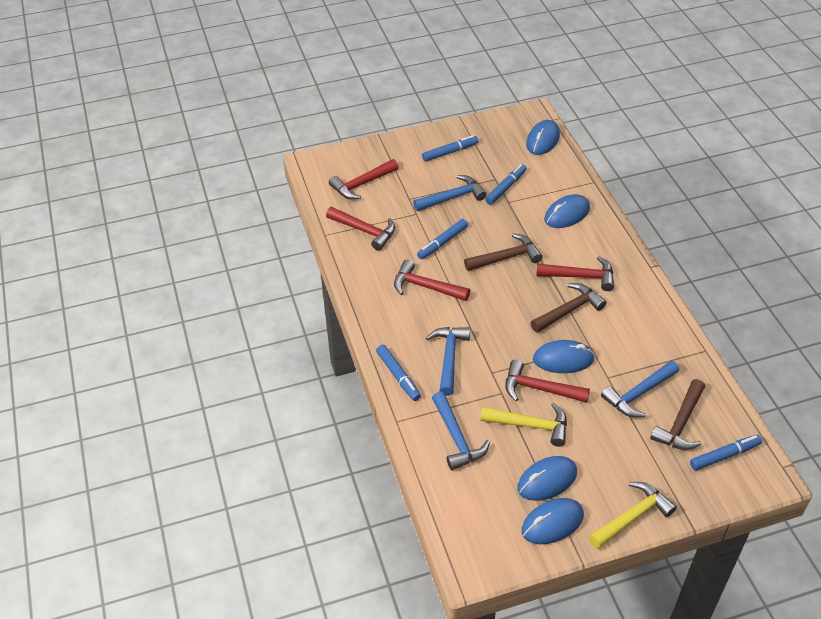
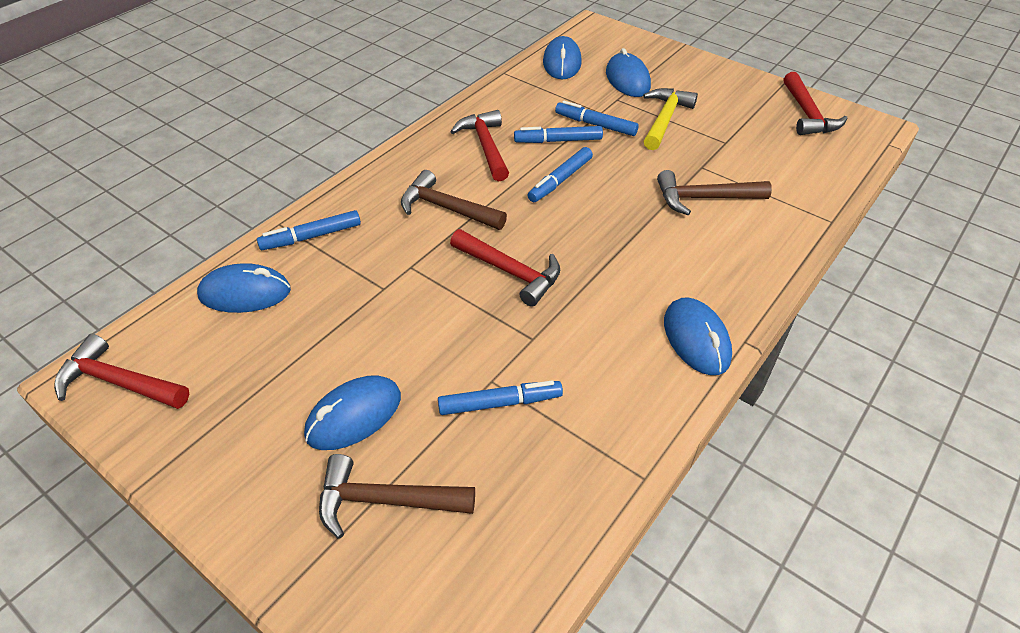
blue hammer: 4 -> 0
red hammer: 5 -> 4
yellow hammer: 2 -> 1

